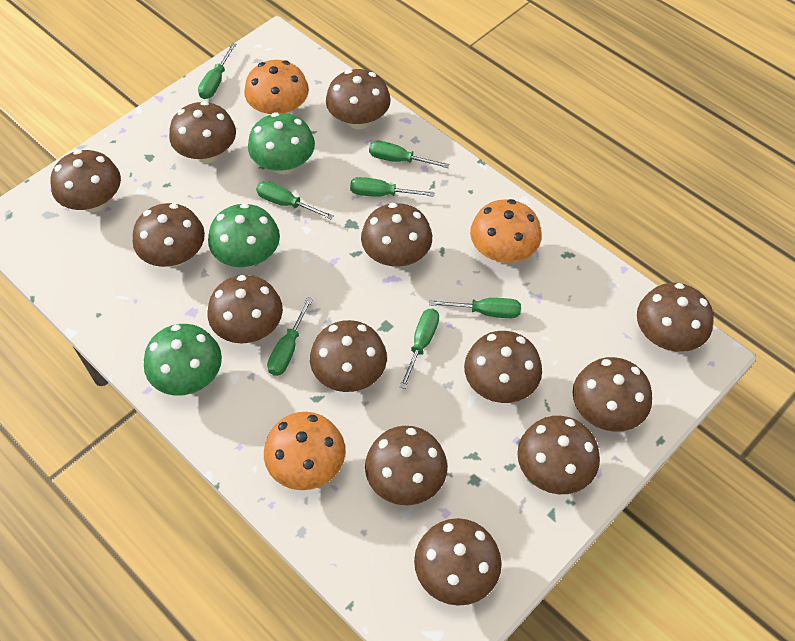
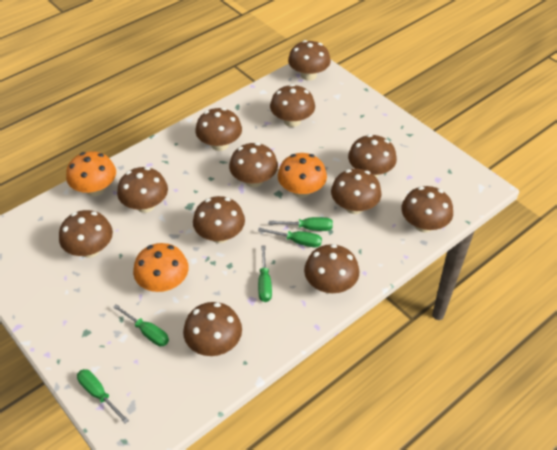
brown mushroom: 13 -> 12
green mushroom: 3 -> 0
green screwdriver: 7 -> 5

